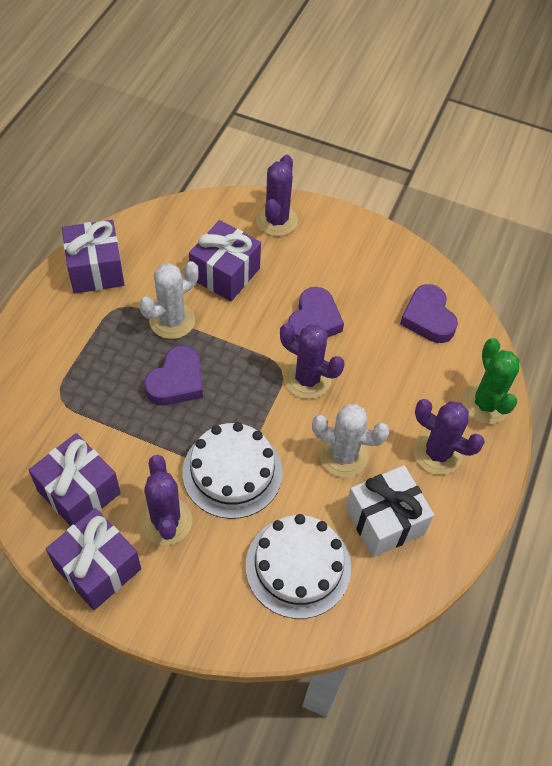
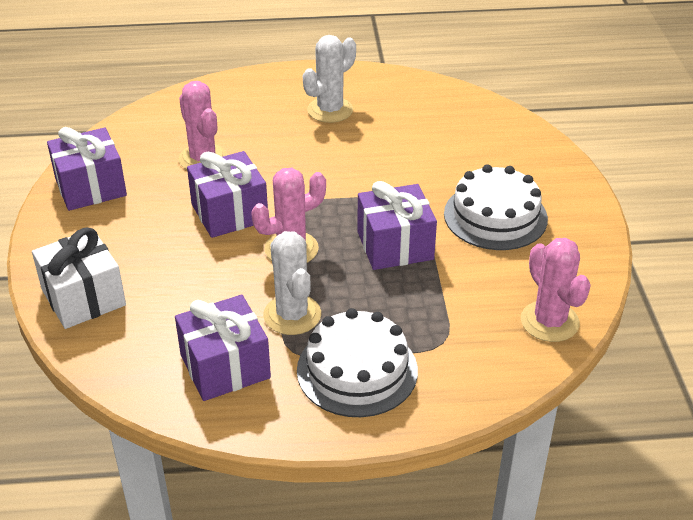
green cactus: 1 -> 0
pink cactus: 0 -> 3
purple cactus: 4 -> 0
purple heart: 3 -> 0

